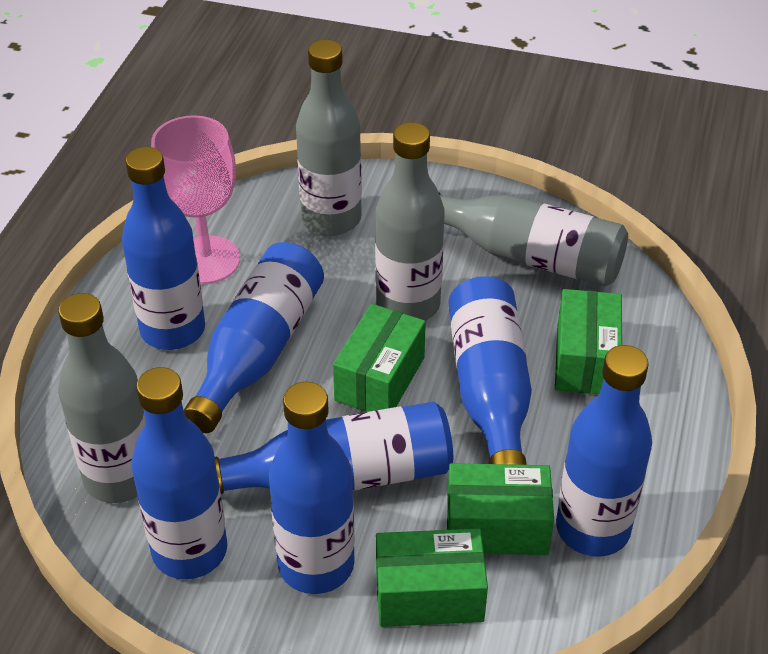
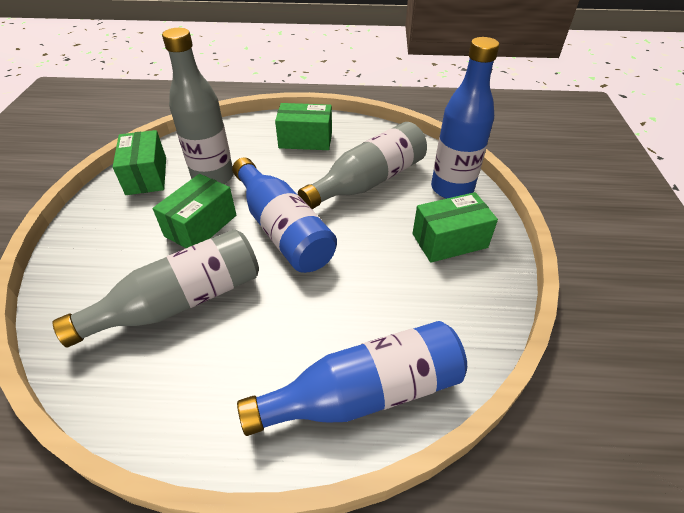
blue bottle: 7 -> 3
grey bottle: 4 -> 3
pink goblet: 1 -> 0

